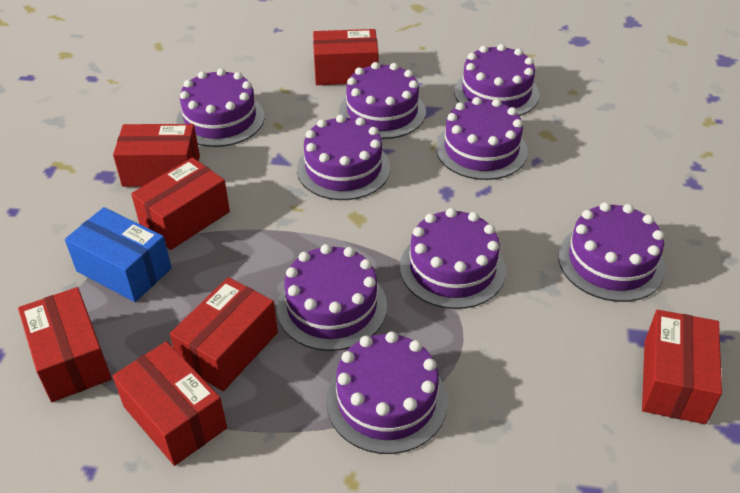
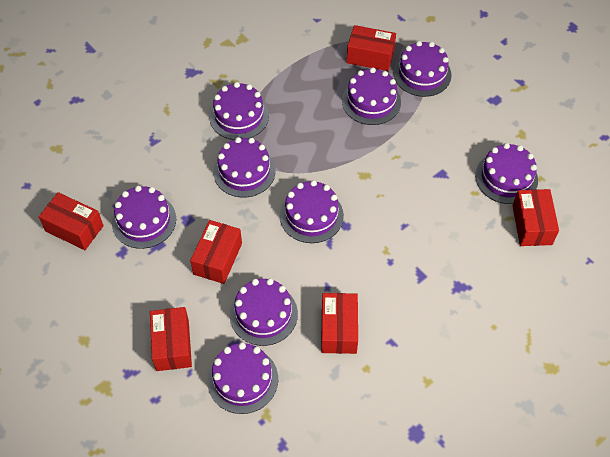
blue box: 1 -> 0
red box: 7 -> 6

